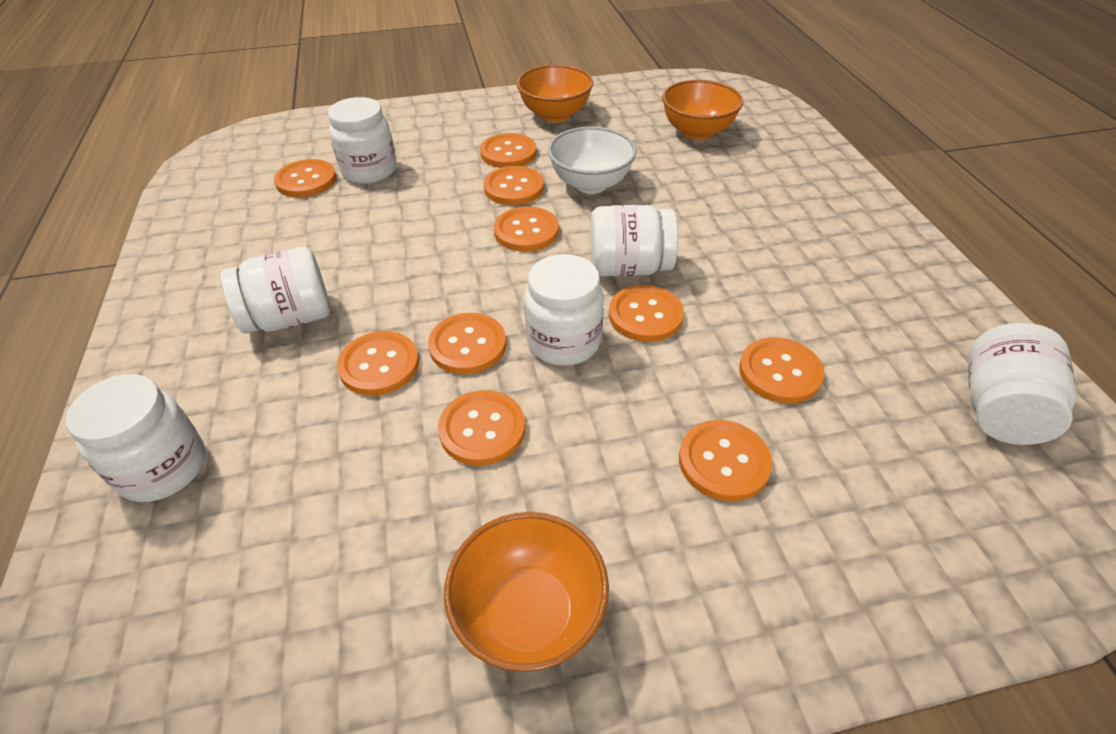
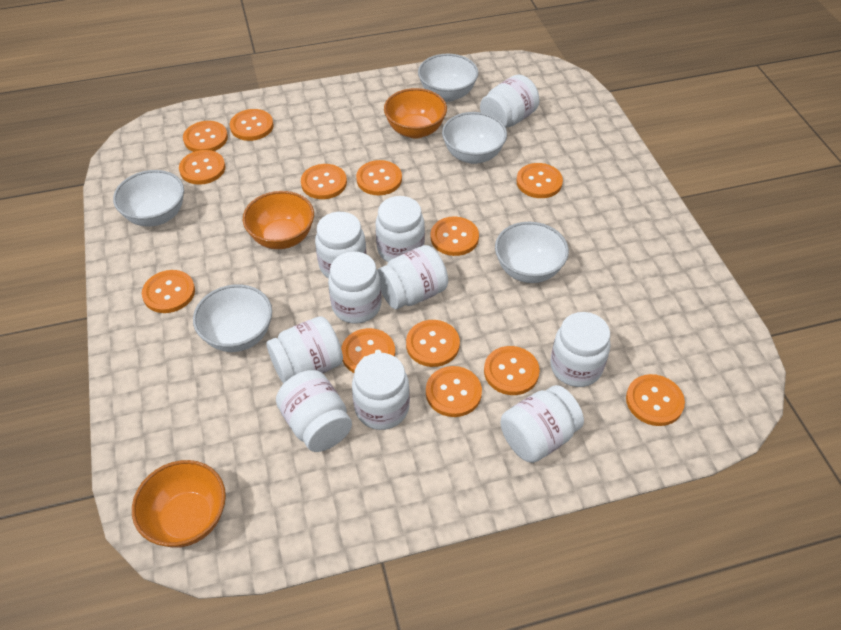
orange button: 10 -> 13
white bowl: 1 -> 5
white jar: 6 -> 10

